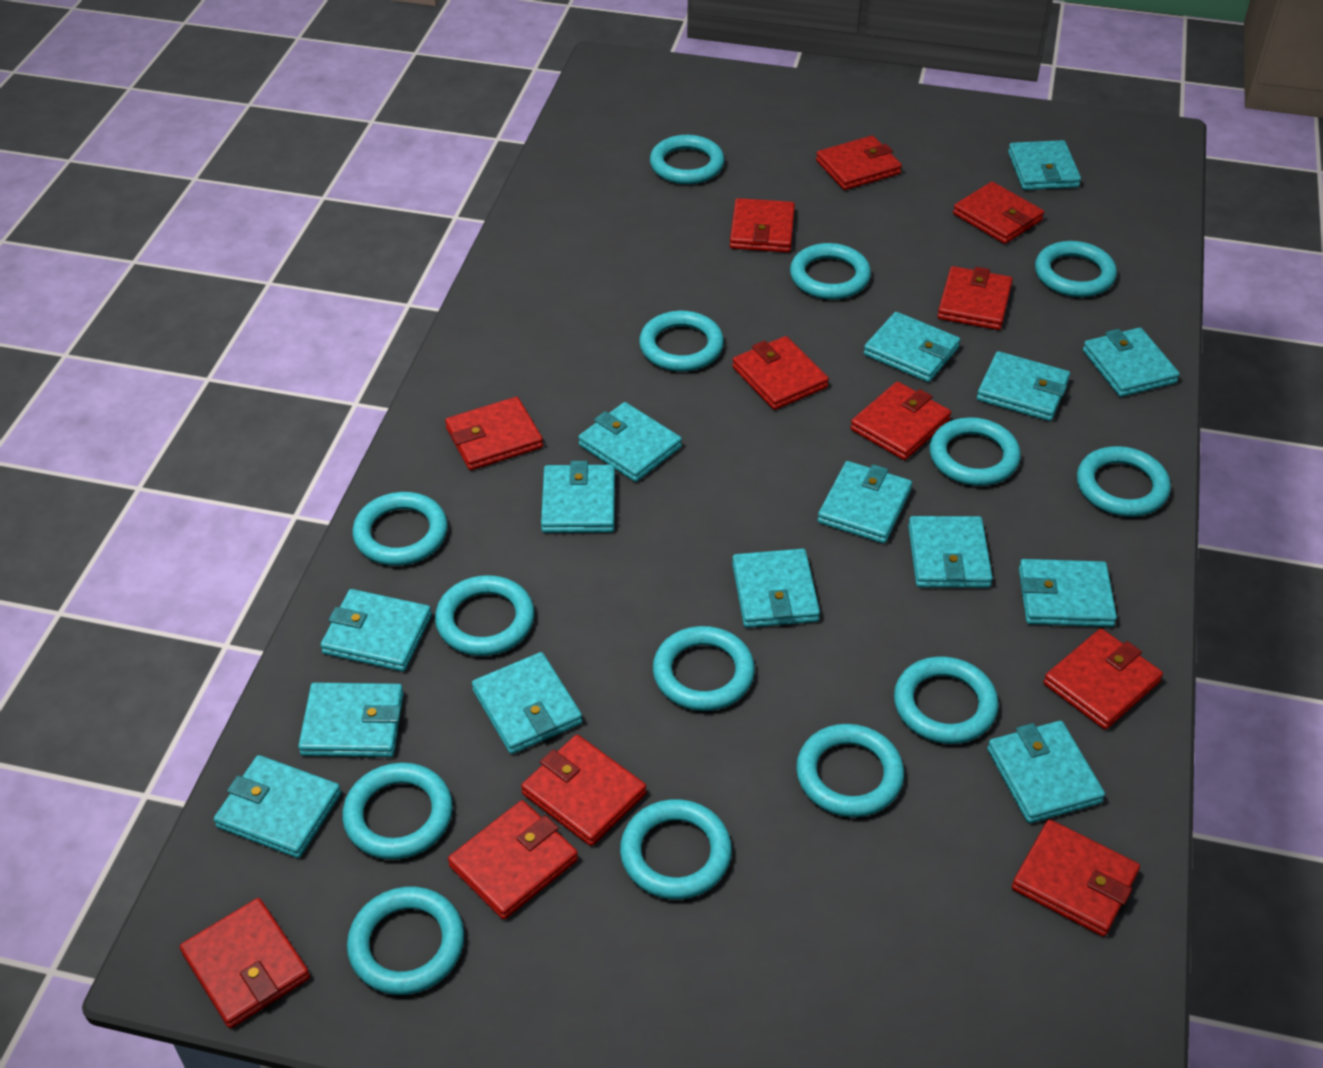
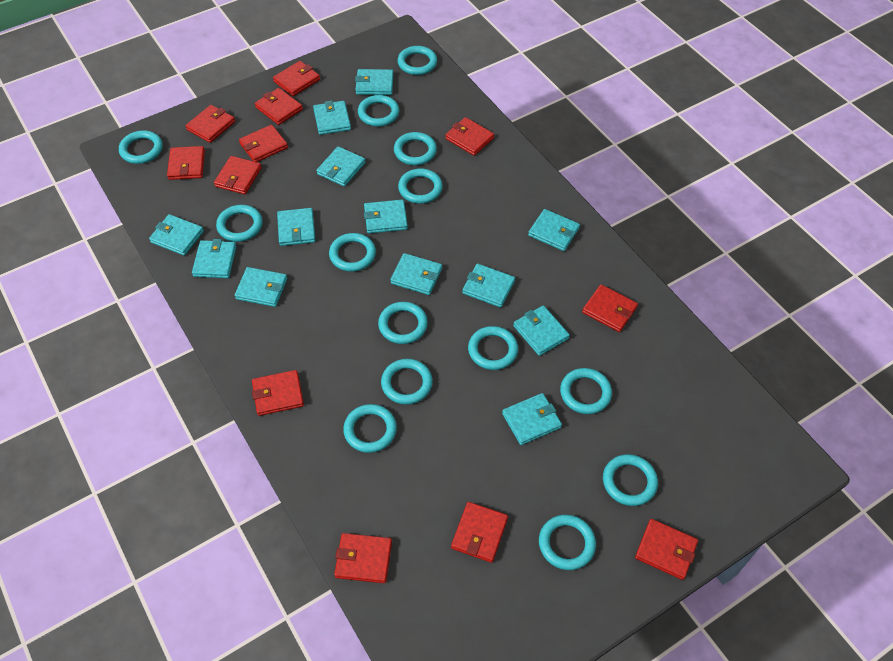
turquoise wallet: 15 -> 13

